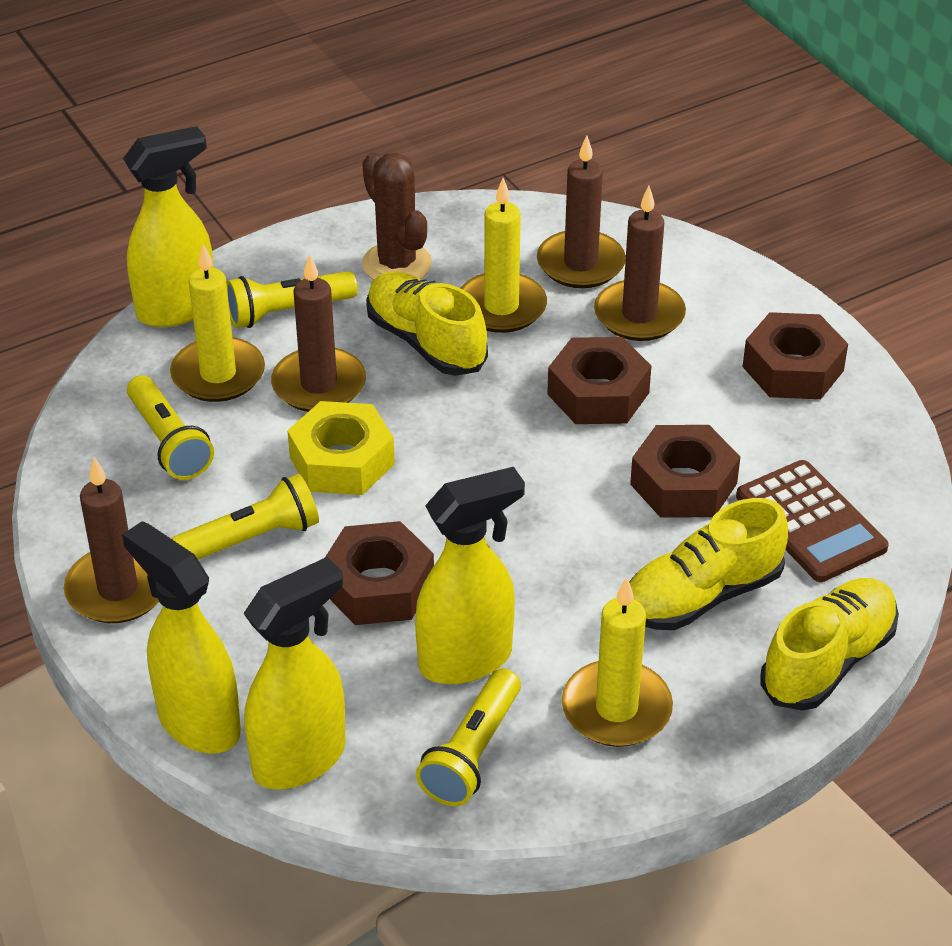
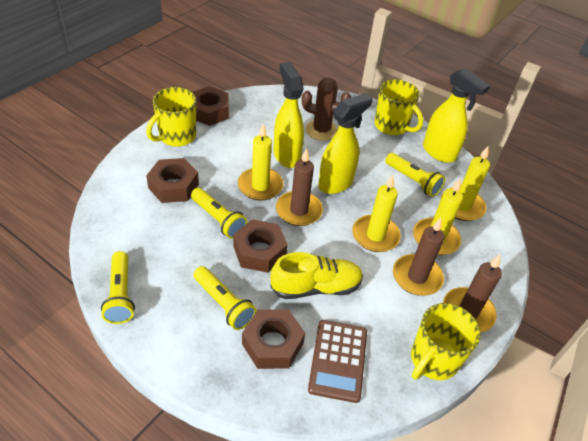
brown candle: 4 -> 3
yellow candle: 3 -> 4
yellow mug: 0 -> 3
yellow nut: 1 -> 0
yellow shoe: 3 -> 1
yellow spray bottle: 4 -> 3

